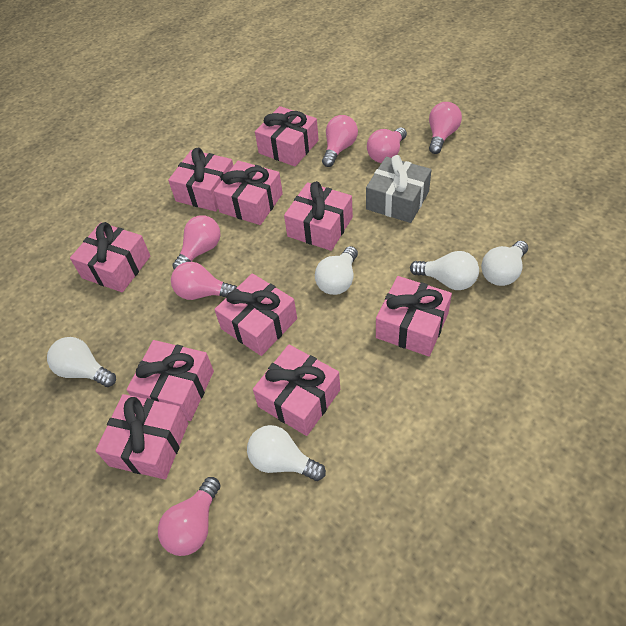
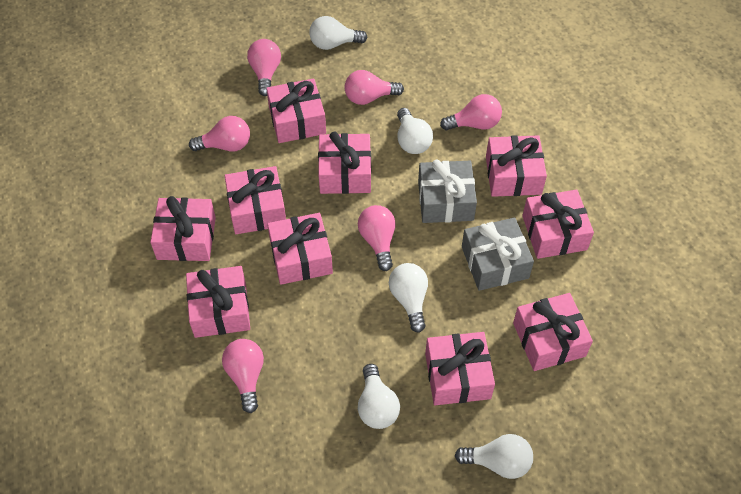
grey gift: 1 -> 2

